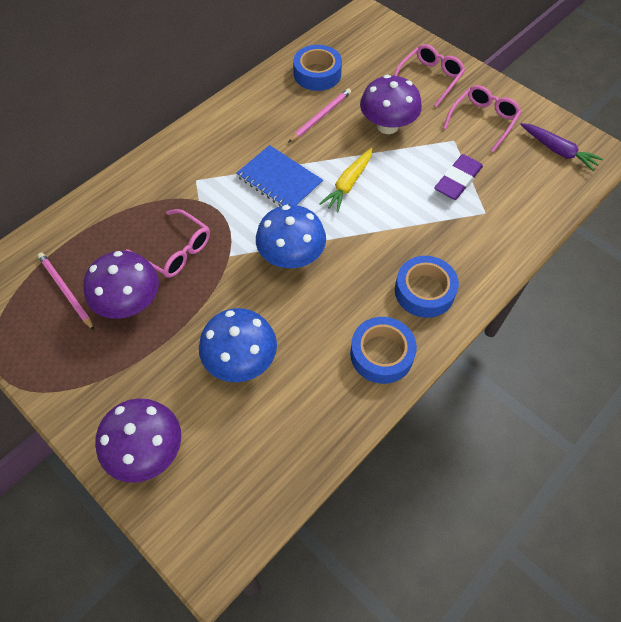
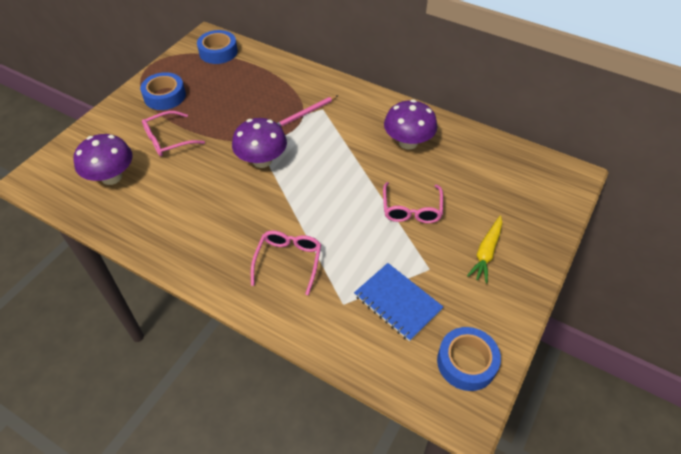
blue mushroom: 2 -> 0
pink pencil: 2 -> 1
purple carrot: 1 -> 0
purple eraser: 1 -> 0

